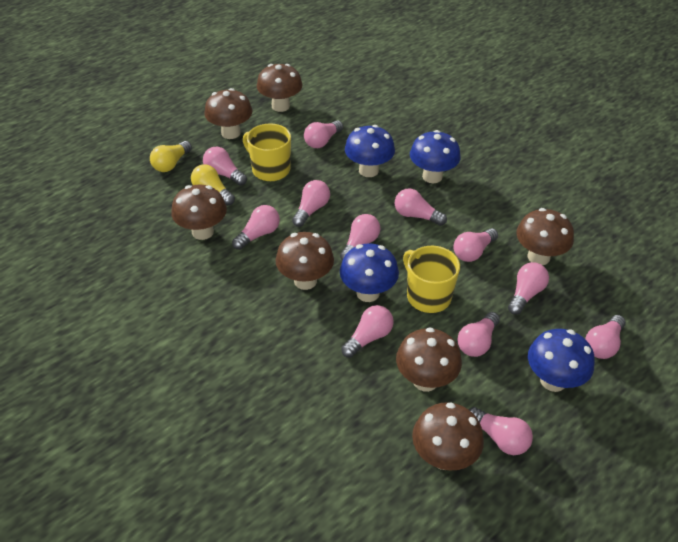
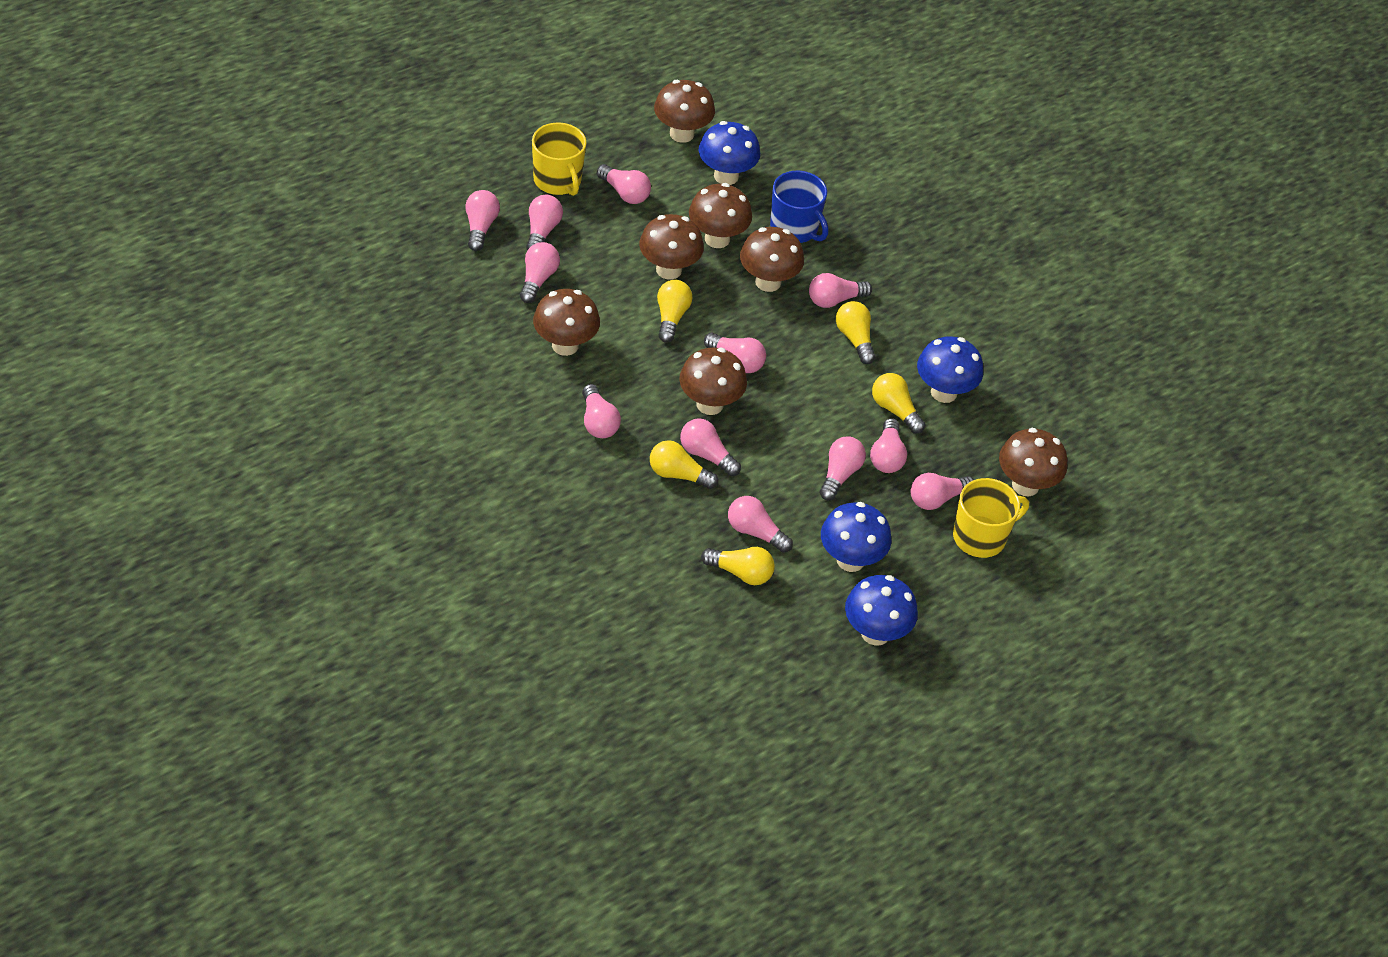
blue mug: 0 -> 1
yellow light bulb: 2 -> 5

